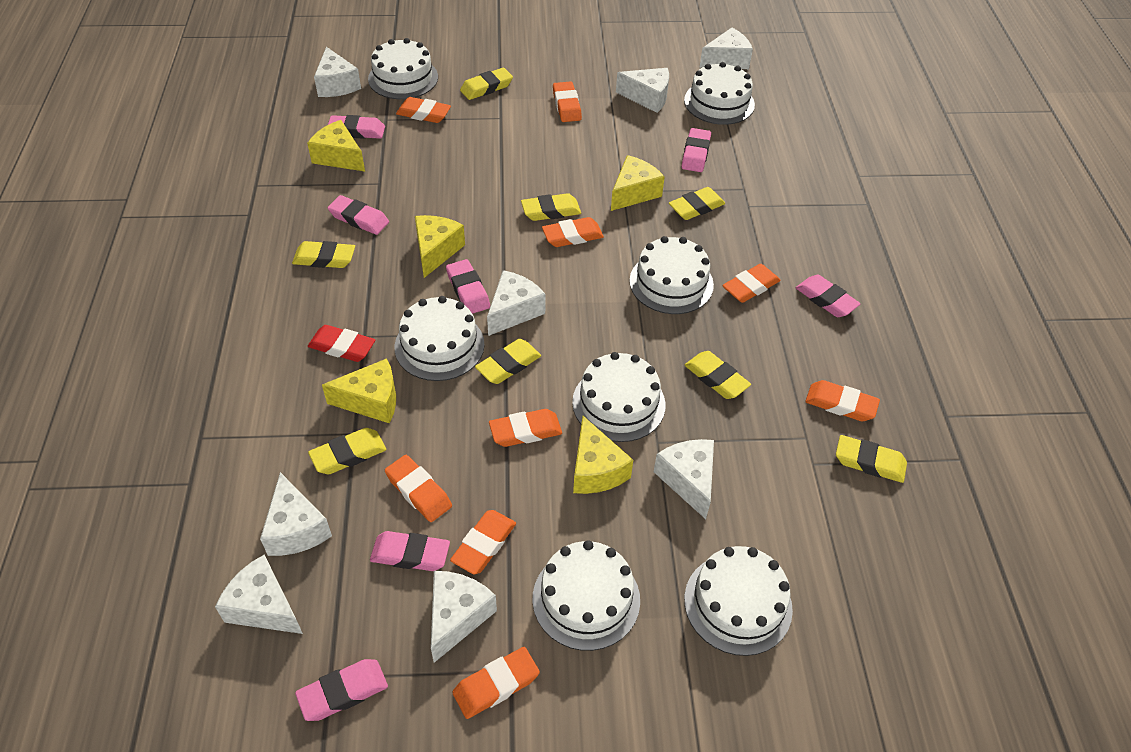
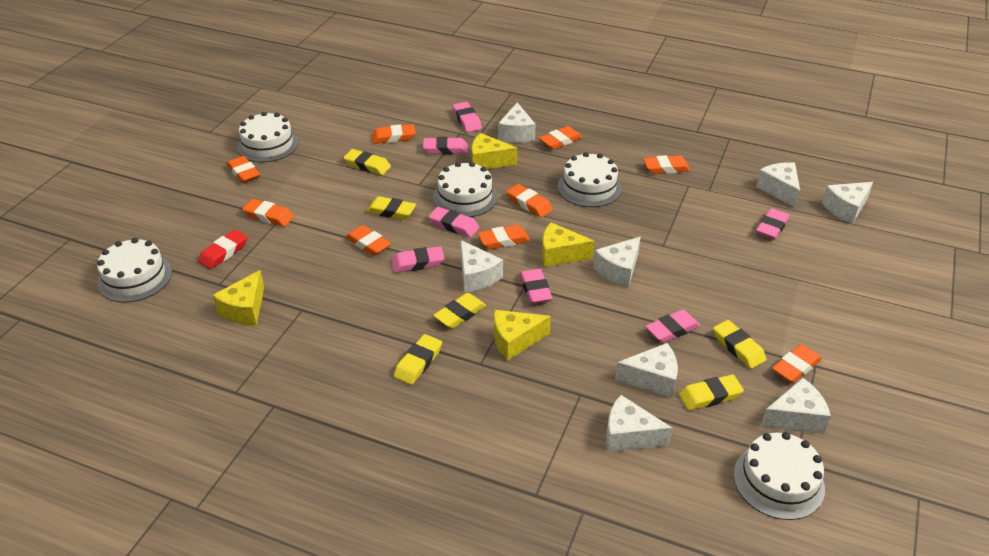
white cake: 7 -> 5
yellow cheese: 5 -> 4
yellow eraser: 8 -> 6

